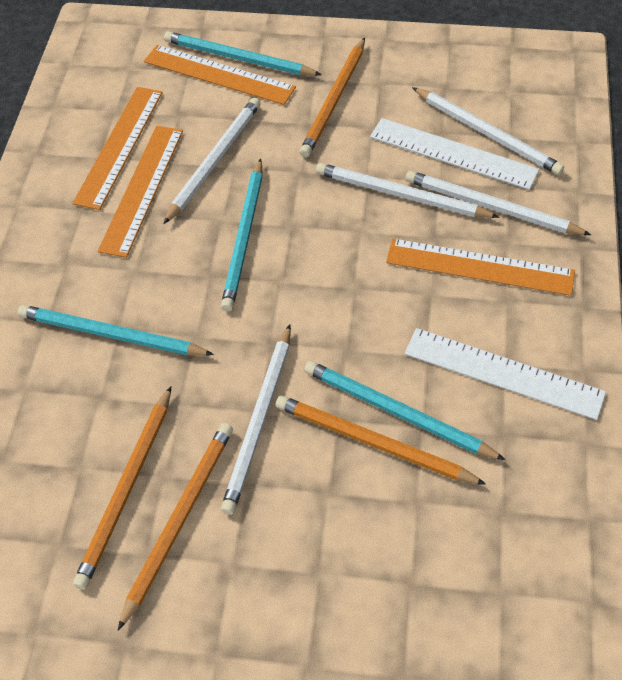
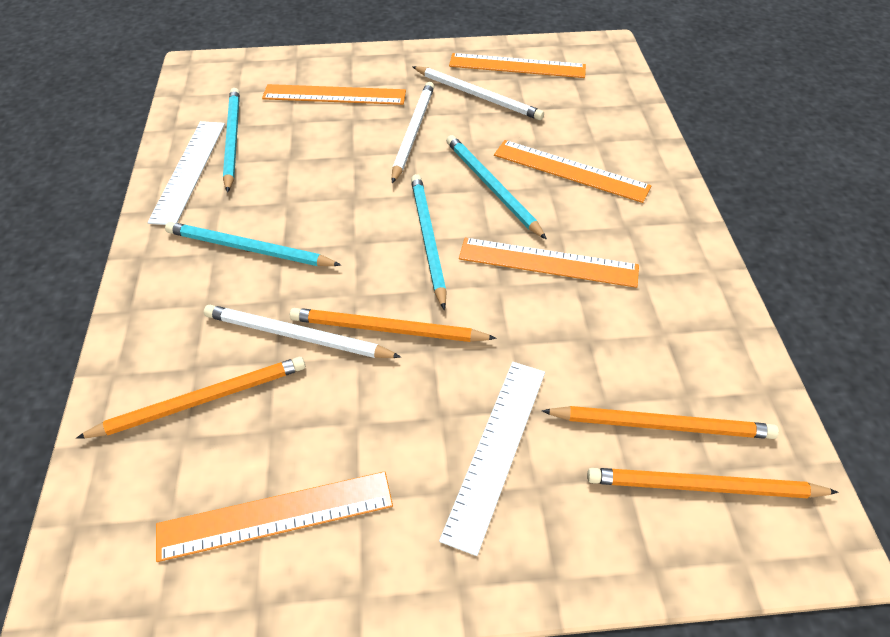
orange ruler: 4 -> 5
white pencil: 5 -> 3

